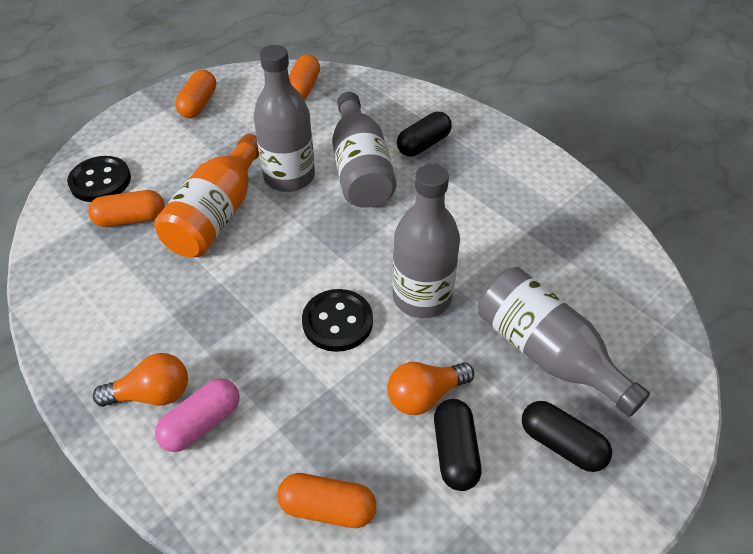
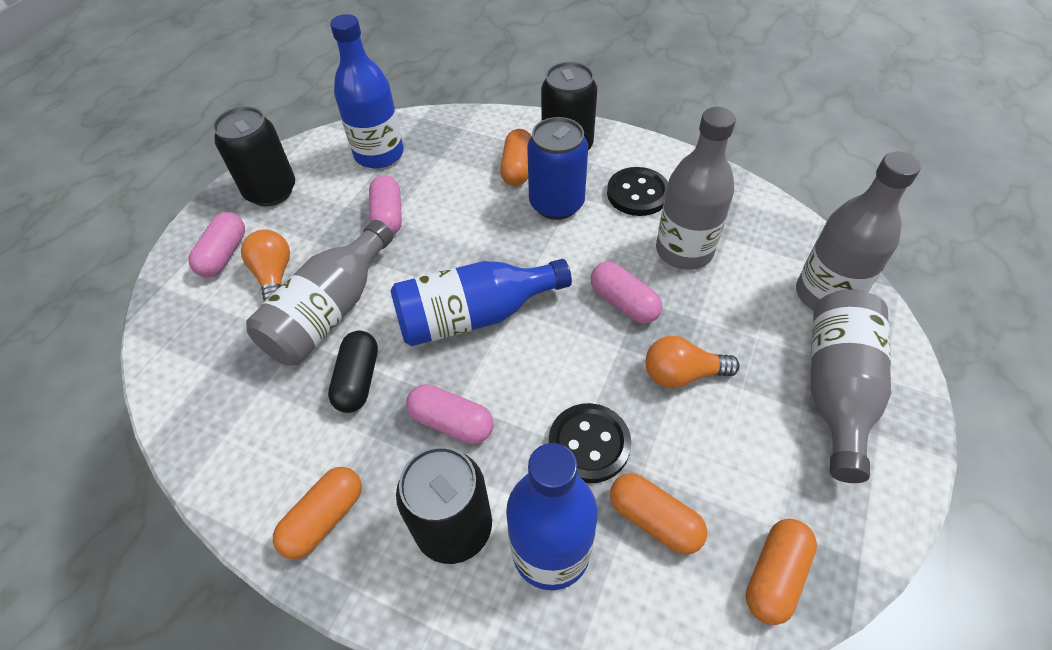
black can: 0 -> 3
black capsule: 3 -> 1
blue bottle: 0 -> 3
blue can: 0 -> 1
orange bottle: 1 -> 0
pink capsule: 1 -> 4

